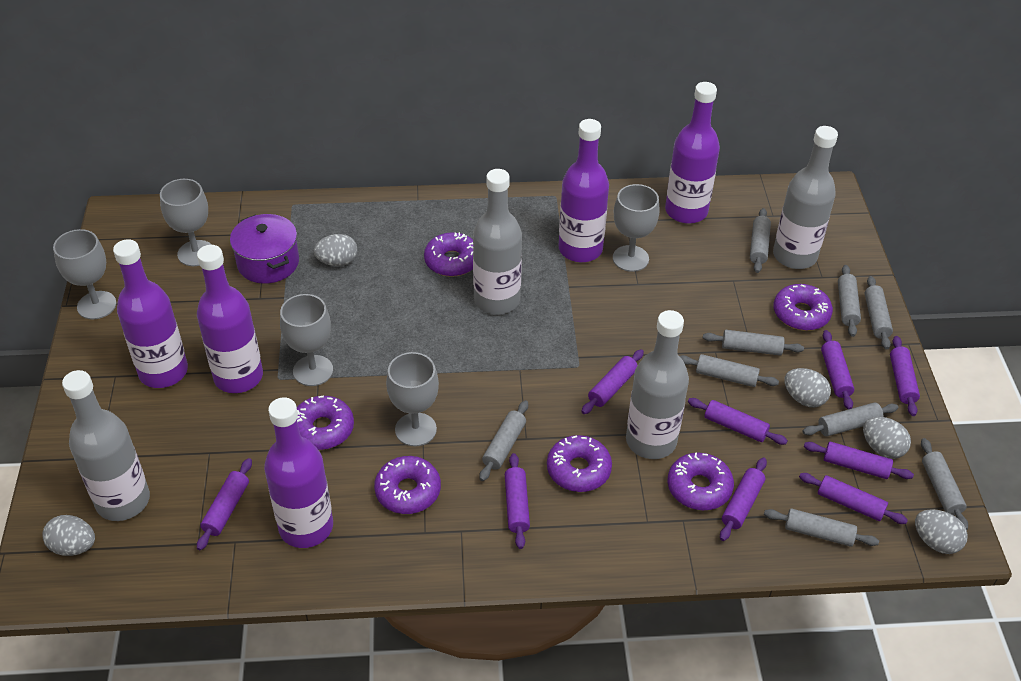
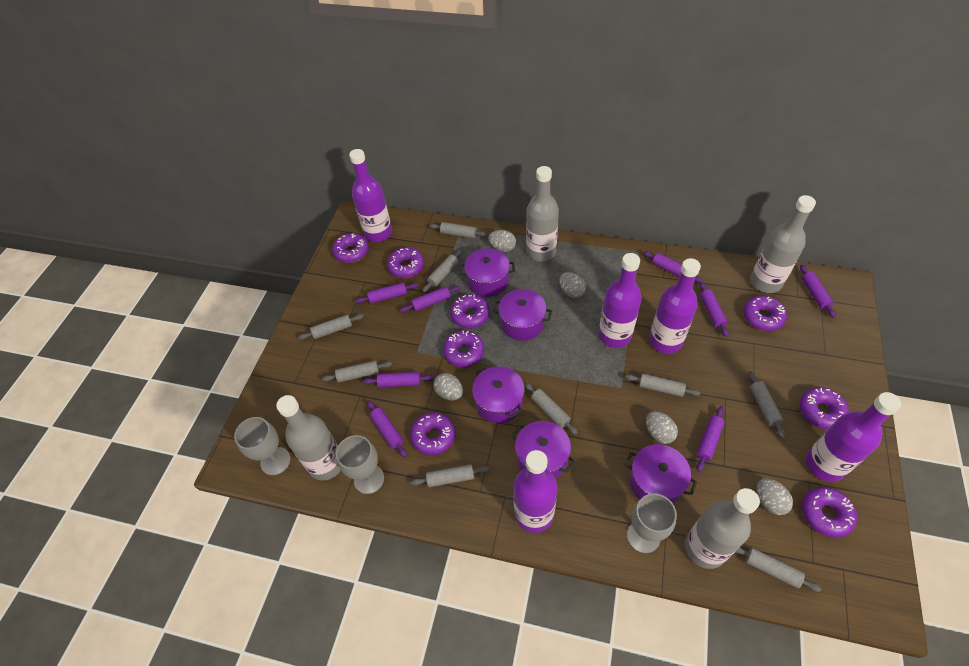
grey goblet: 5 -> 3
purple donut: 6 -> 8
purple pot: 1 -> 5
purple rolling pin: 9 -> 8

